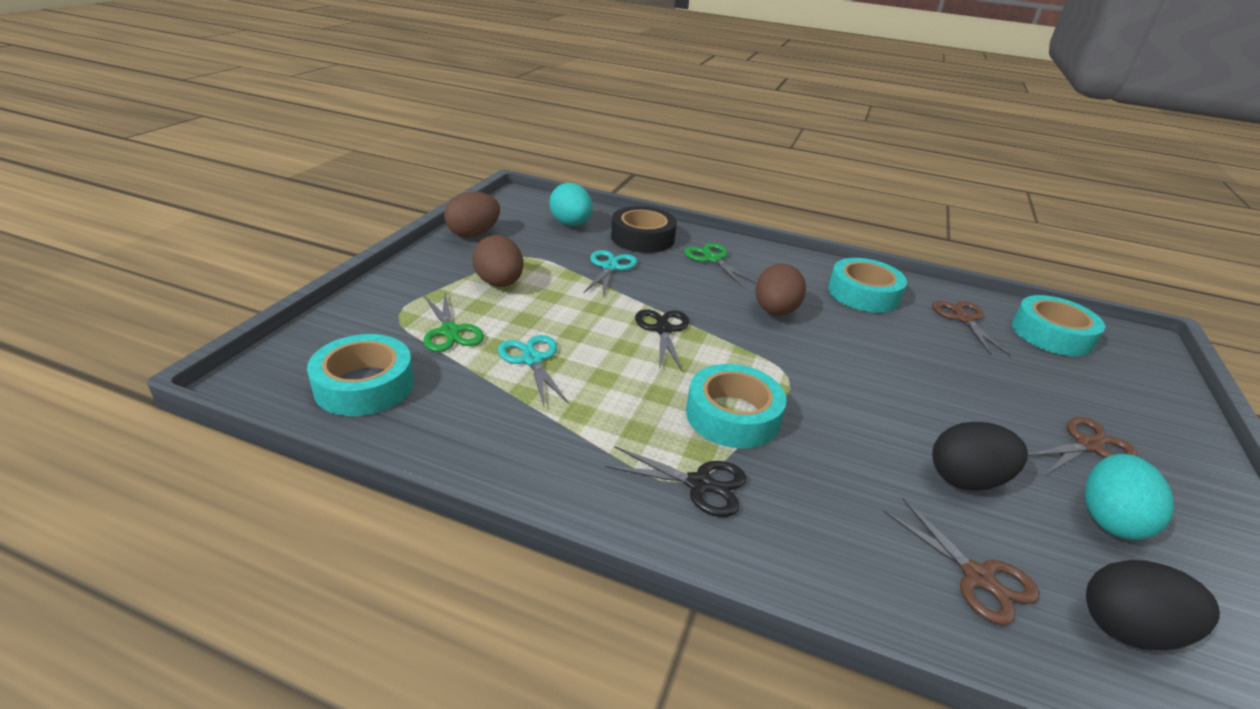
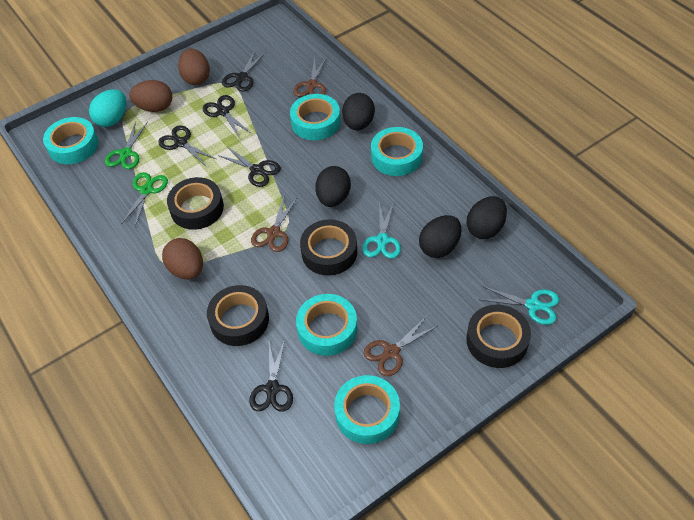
black egg: 2 -> 4
black scissors: 2 -> 5
black tape: 1 -> 4
turquoise egg: 2 -> 1
turquoise tape: 4 -> 5

